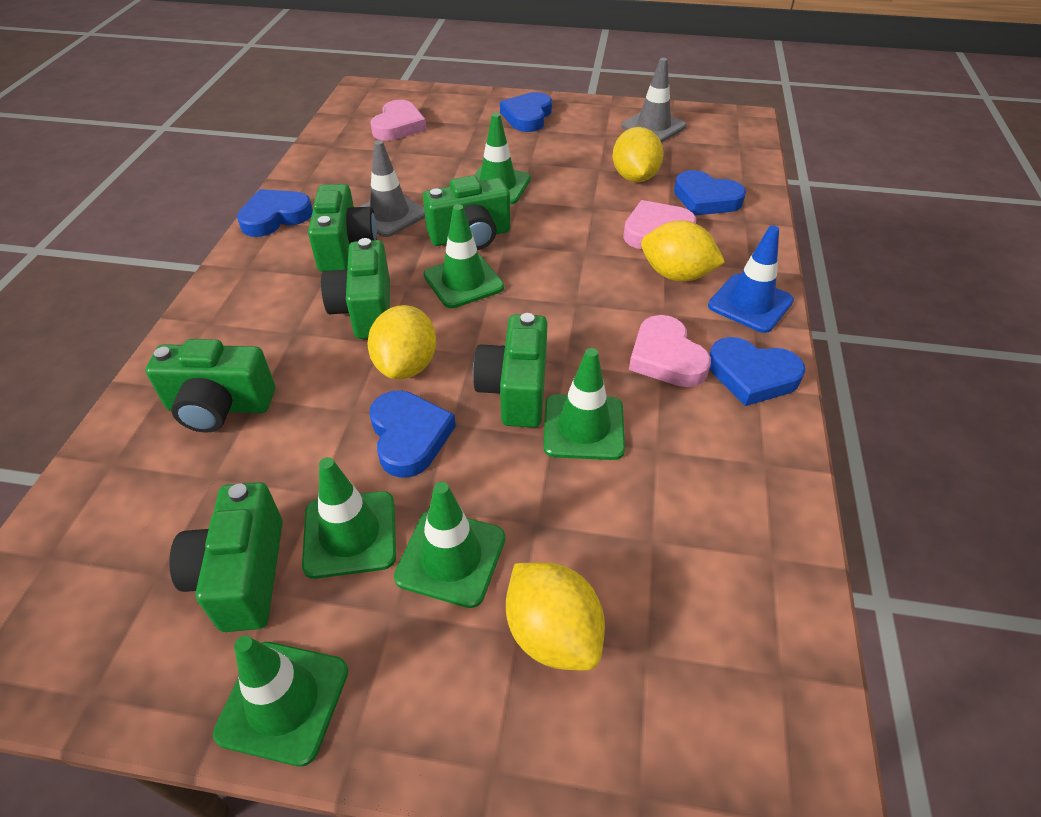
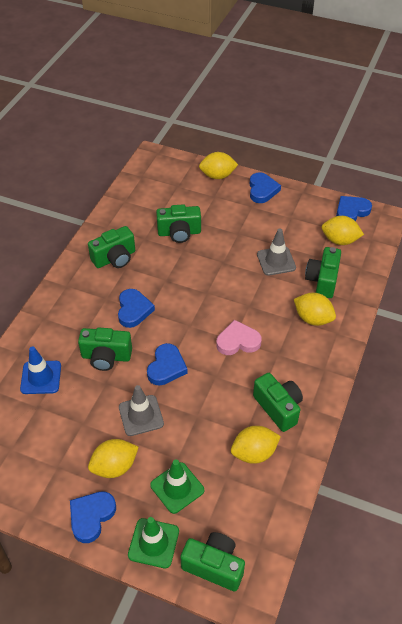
green traffic cone: 6 -> 2
pink heart: 3 -> 1
yellow lemon: 4 -> 5

